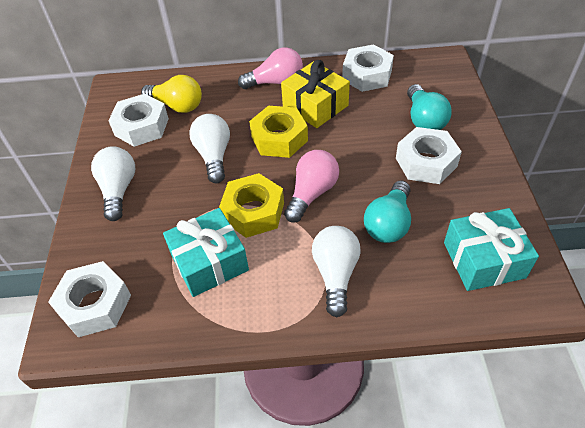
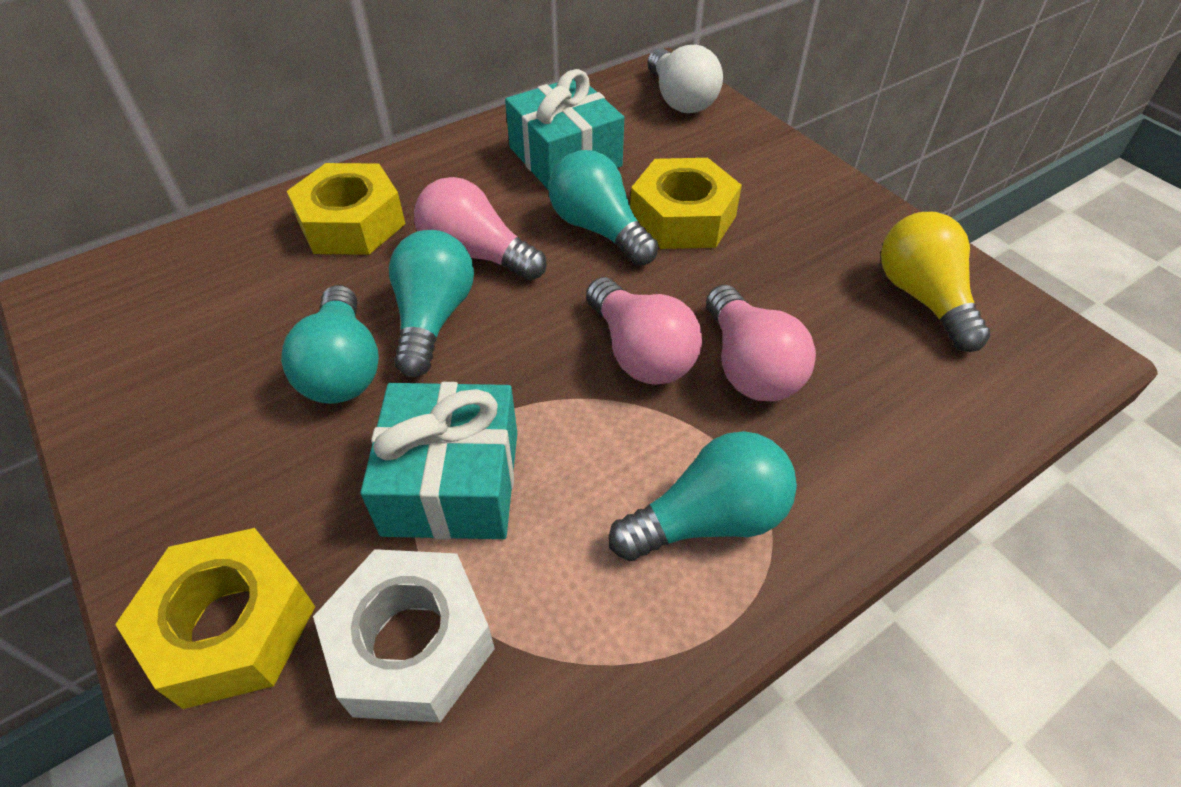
pink light bulb: 2 -> 3
turquoise light bulb: 2 -> 4
white light bulb: 3 -> 1
white nut: 4 -> 1
yellow gift: 1 -> 0
yellow nut: 2 -> 3

